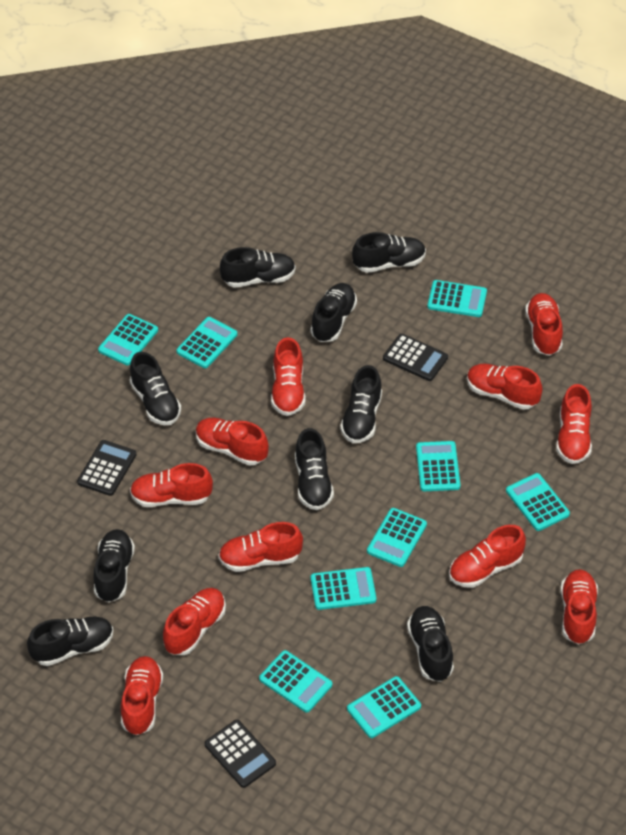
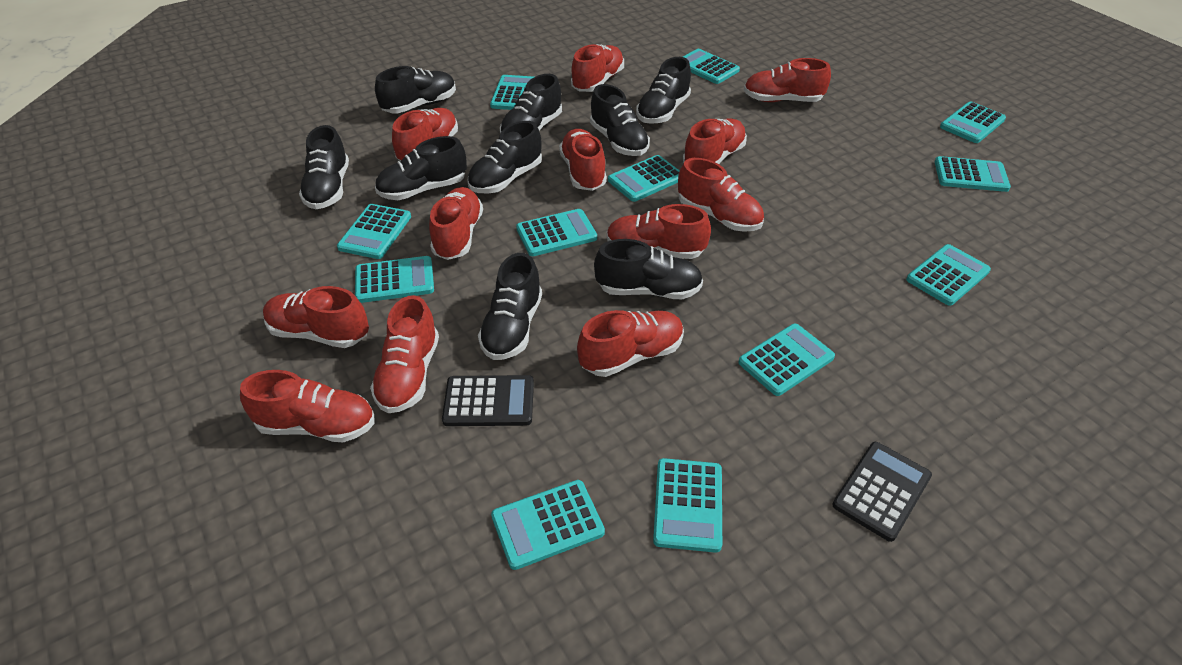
black calculator: 3 -> 2
red shoe: 11 -> 12
turquoise calculator: 9 -> 12

